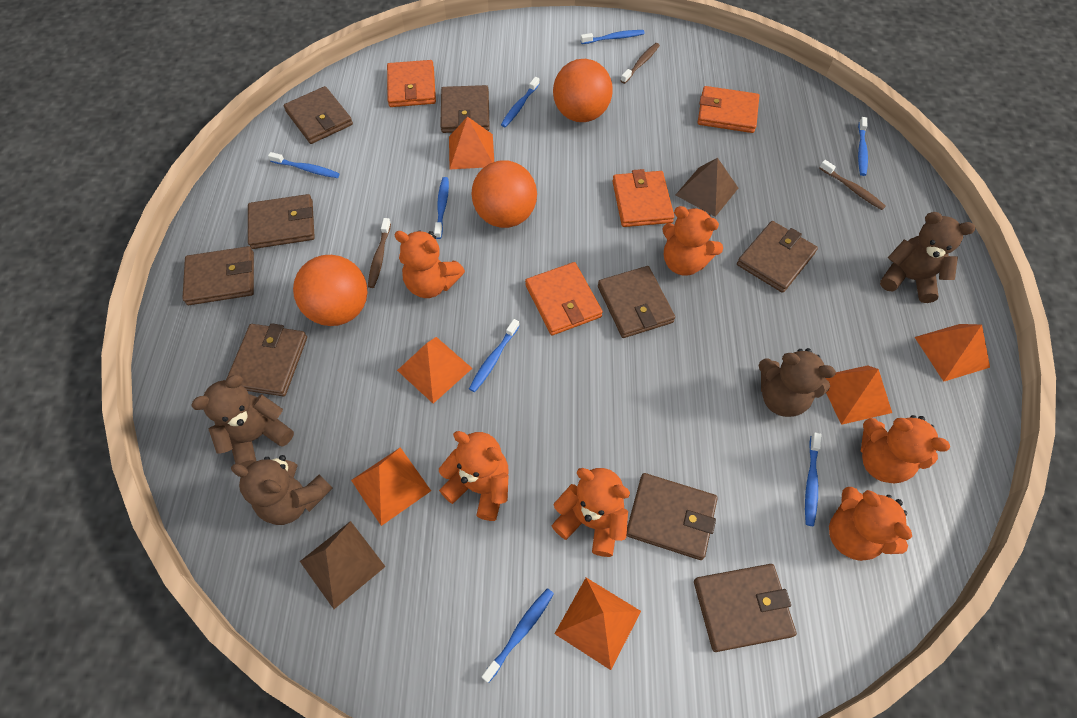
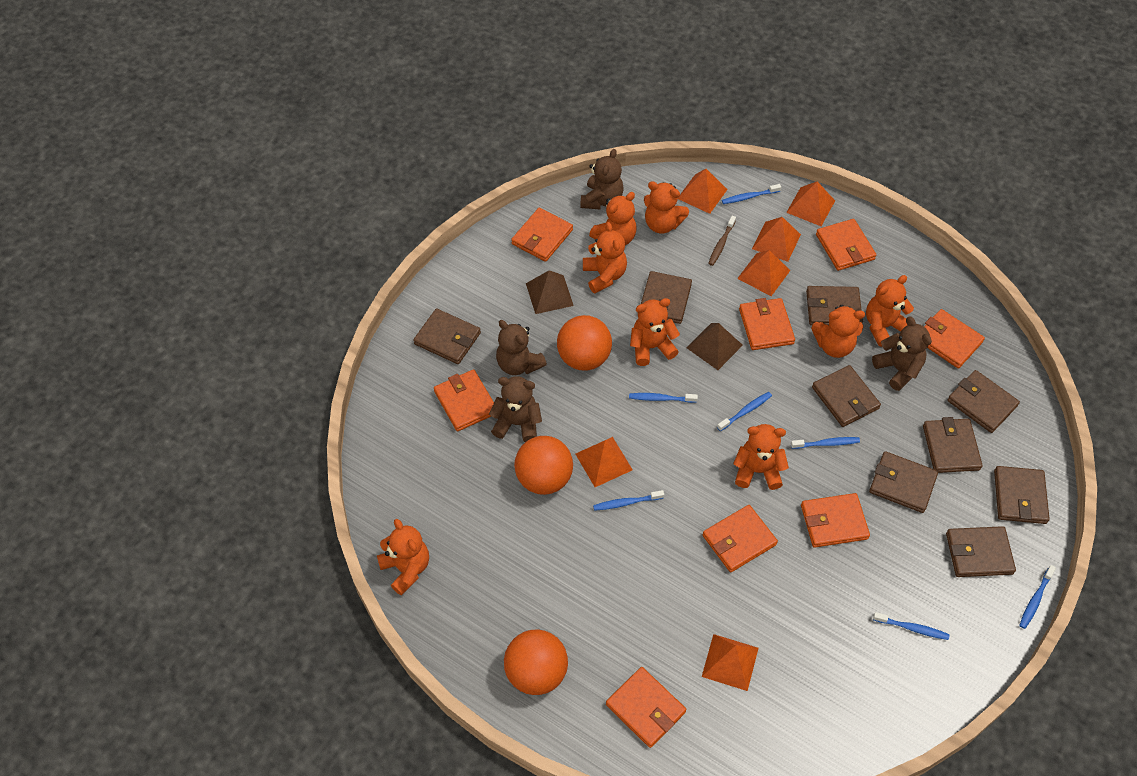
blue toothbrush: 8 -> 7
brown toothbrush: 3 -> 1
orange teddy bear: 6 -> 8
orange wallet: 4 -> 8

